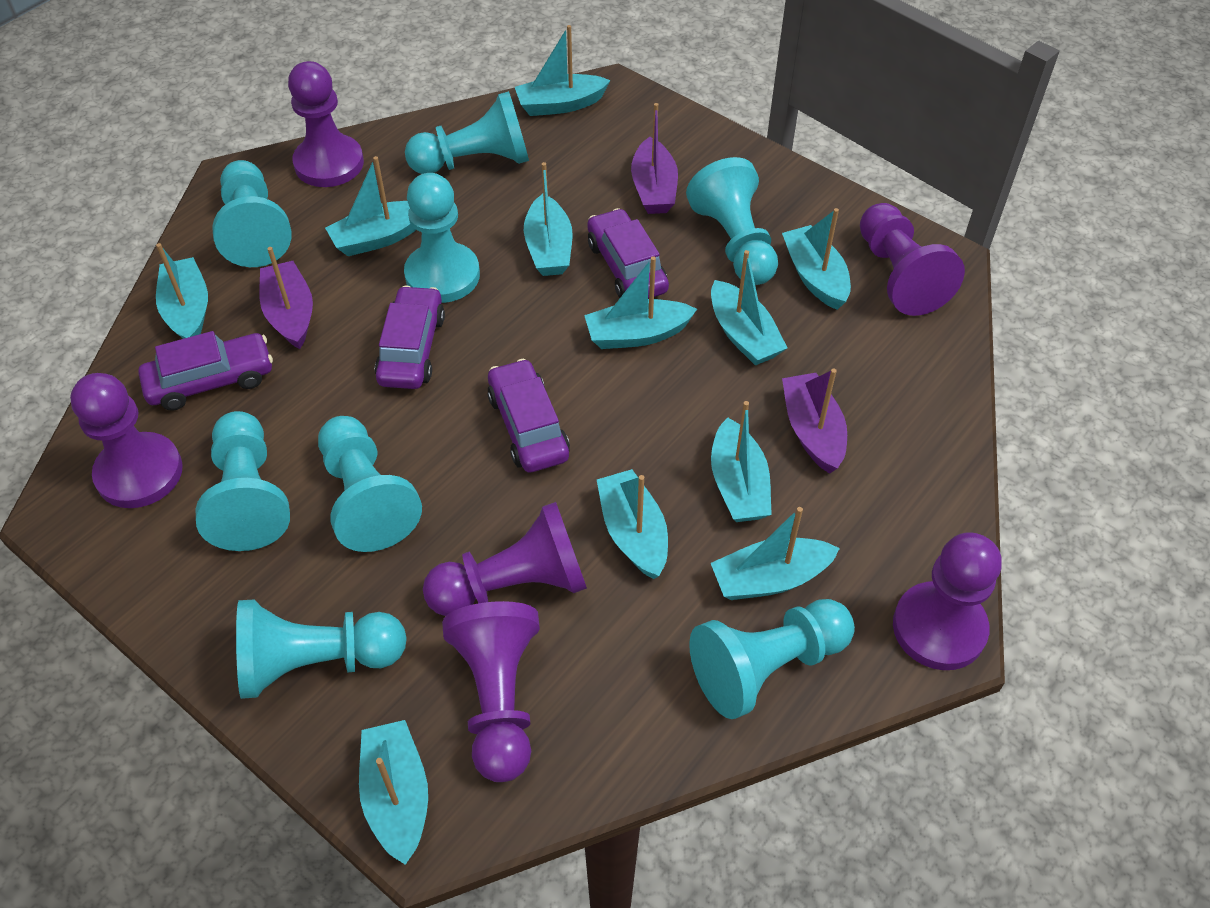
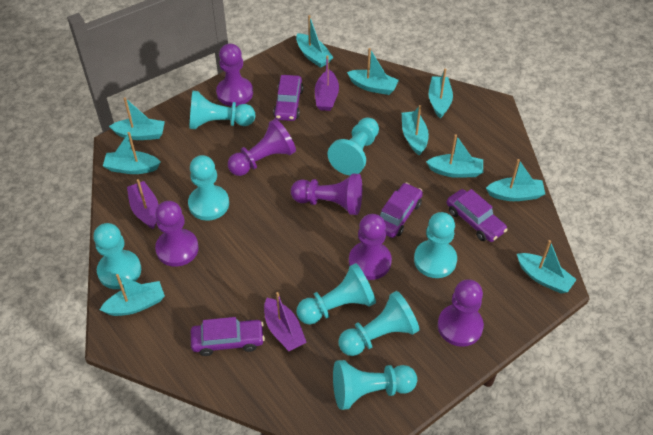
turquoise boat: 11 -> 10

